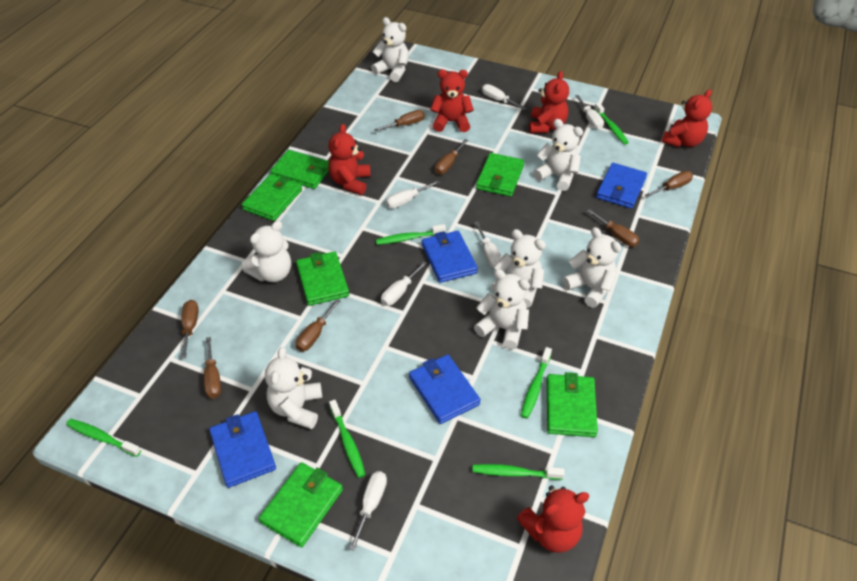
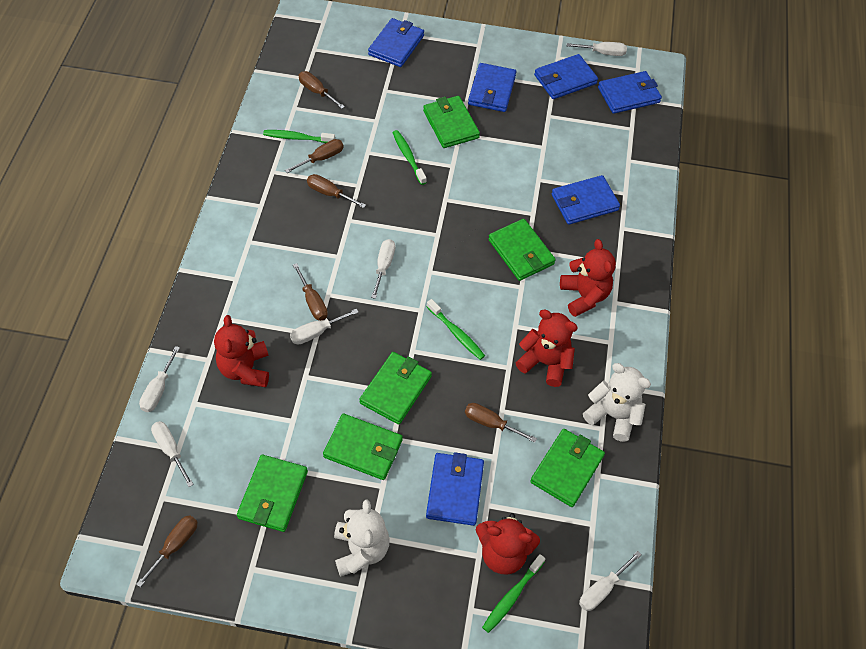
blue wallet: 4 -> 6
brown screwdriver: 7 -> 6
green toothbrush: 6 -> 4
red teddy bear: 5 -> 4
white teddy bear: 7 -> 2

